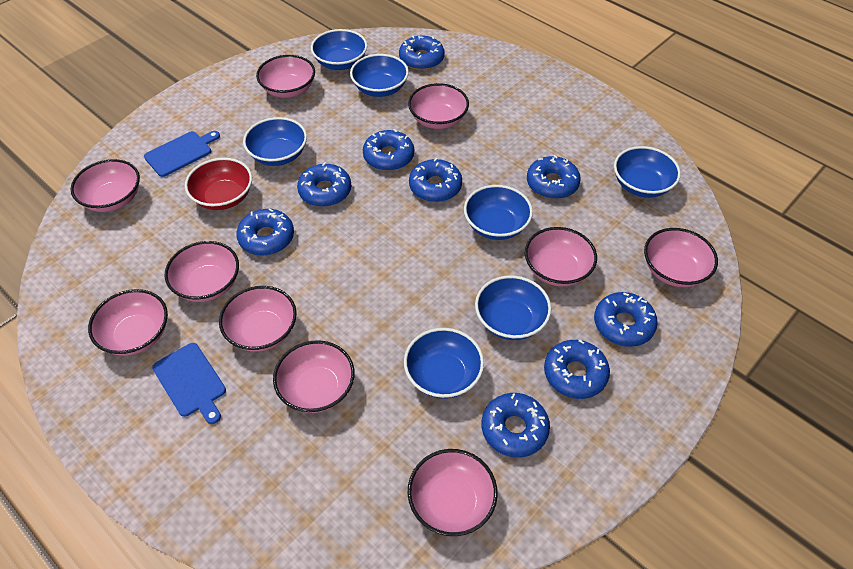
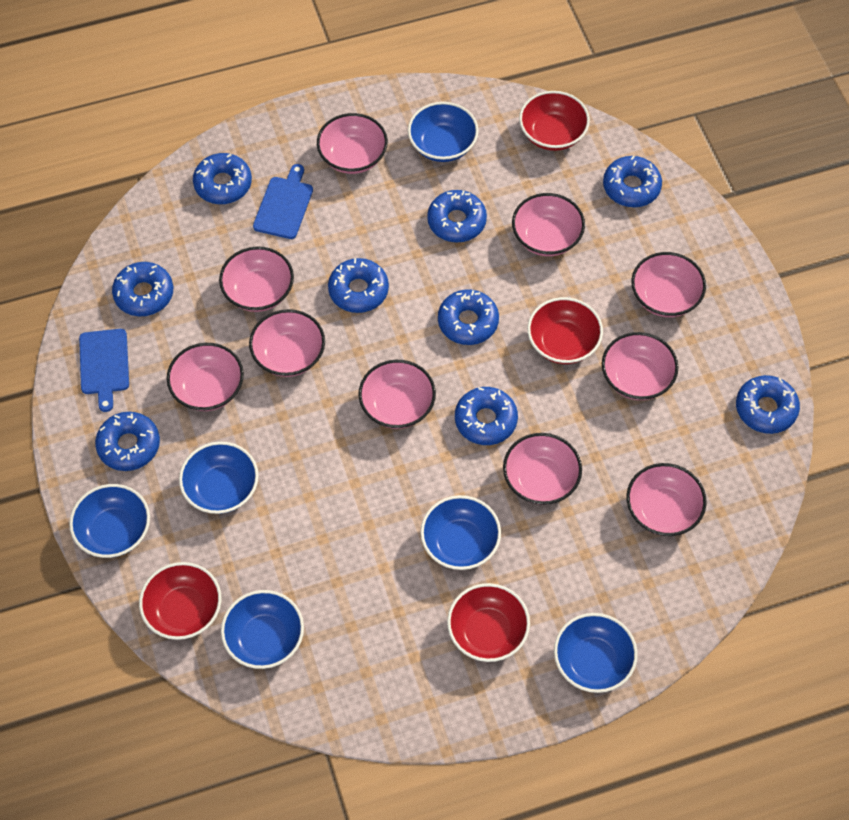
blue bowl: 7 -> 6
red bowl: 1 -> 4

